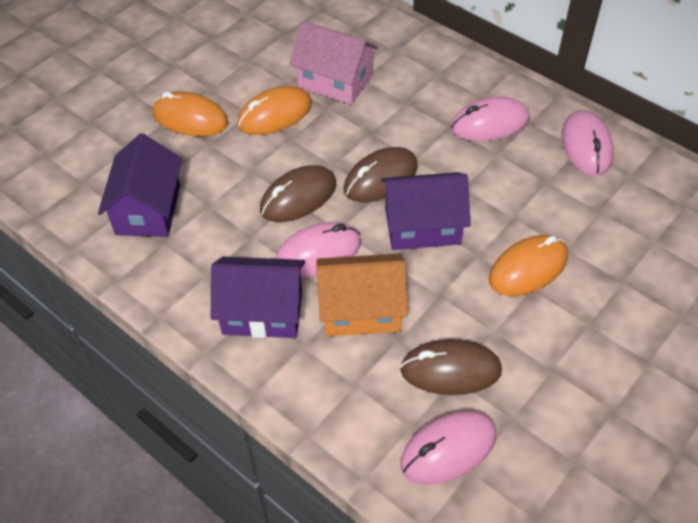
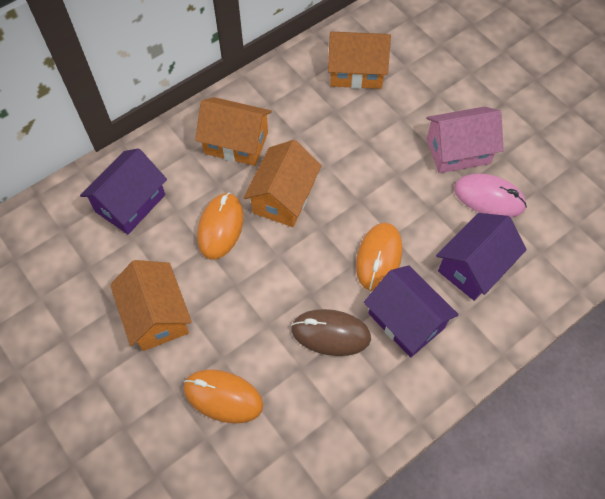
brown mouse: 3 -> 1
orange house: 1 -> 4
pink mouse: 4 -> 1

